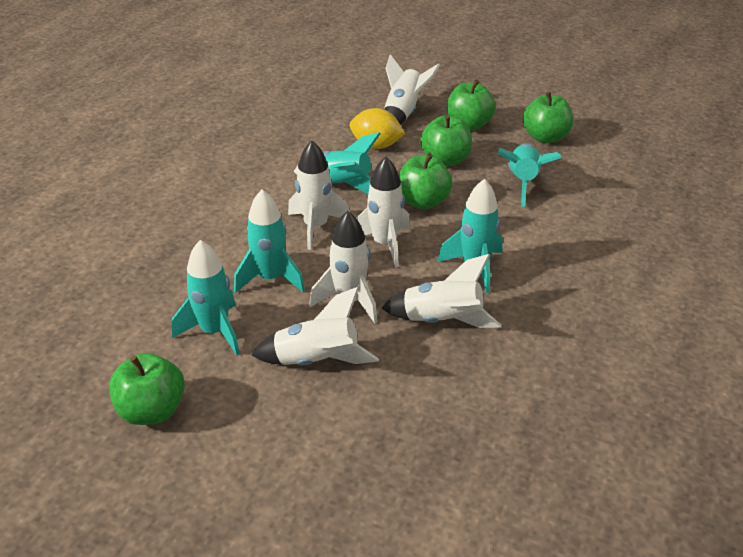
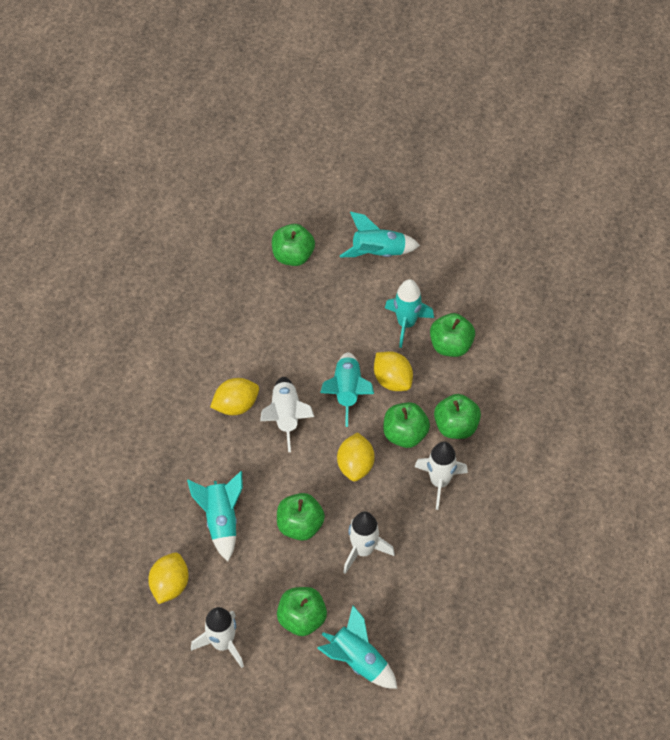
green apple: 5 -> 6
white rocket: 6 -> 4
yellow lemon: 1 -> 4

